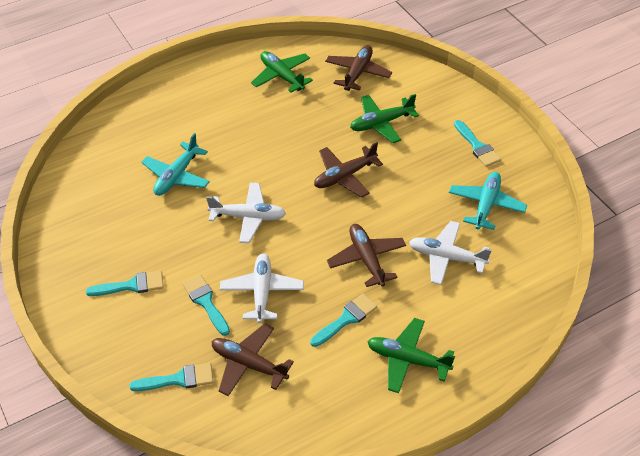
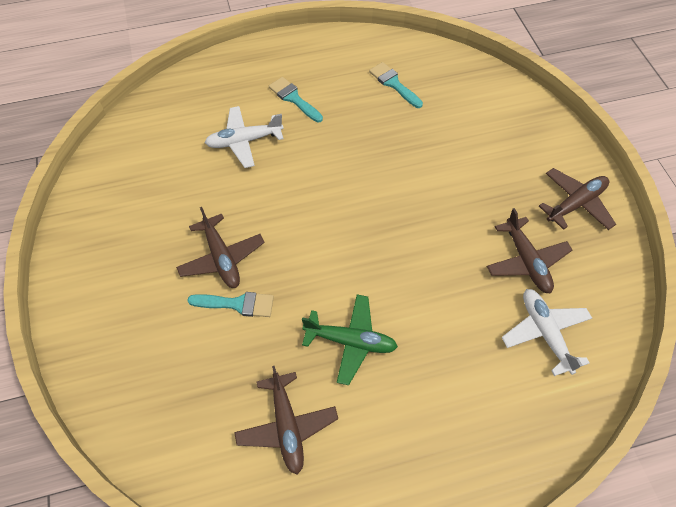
green plane: 3 -> 1
turquoise brush: 5 -> 3
turquoise plane: 2 -> 0
white plane: 3 -> 2

